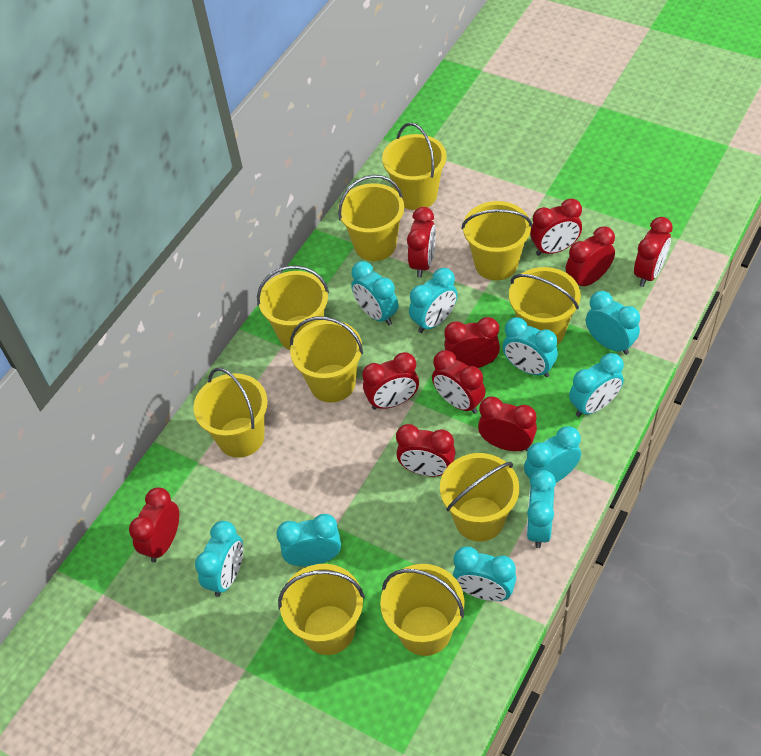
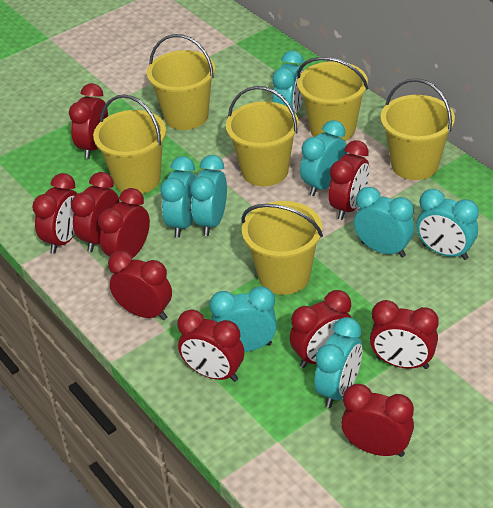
turquoise clock: 10 -> 8
yellow bucket: 10 -> 6

